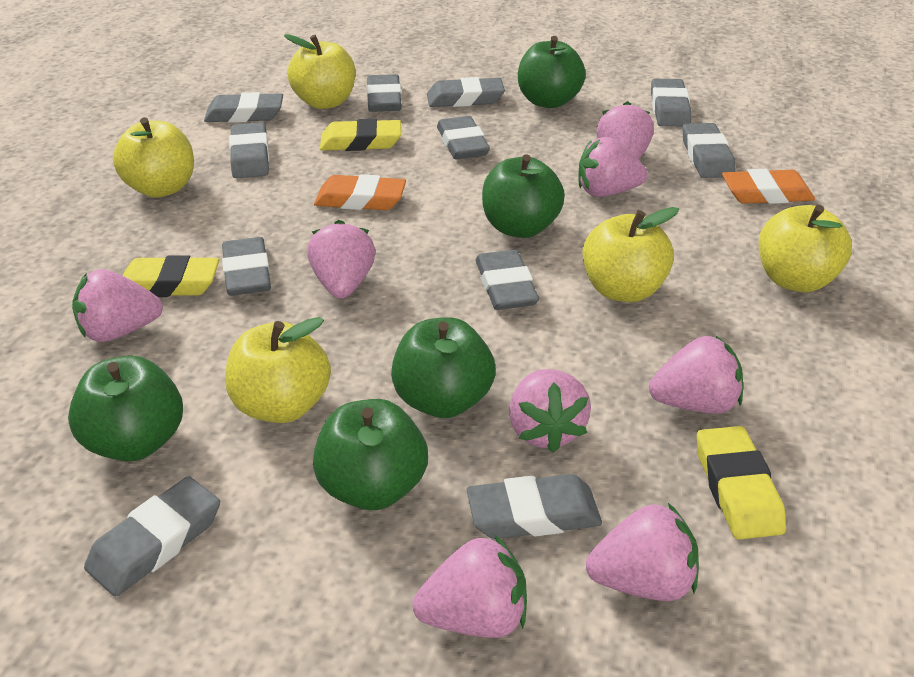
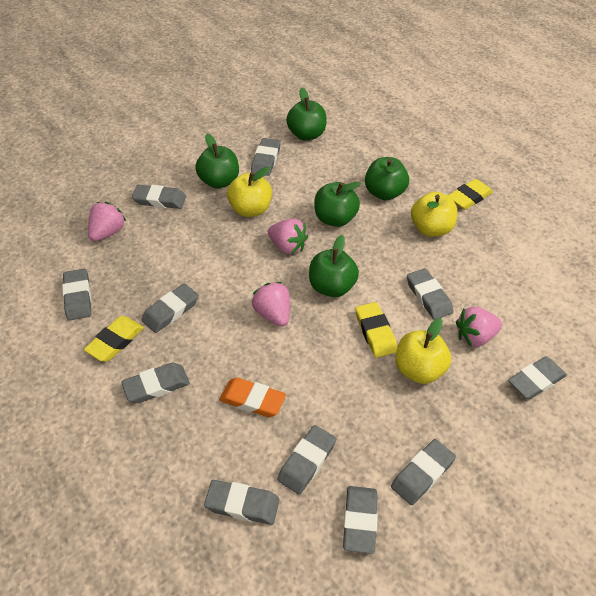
orange eraser: 2 -> 1
pink strawberry: 8 -> 4
yellow apple: 5 -> 3

